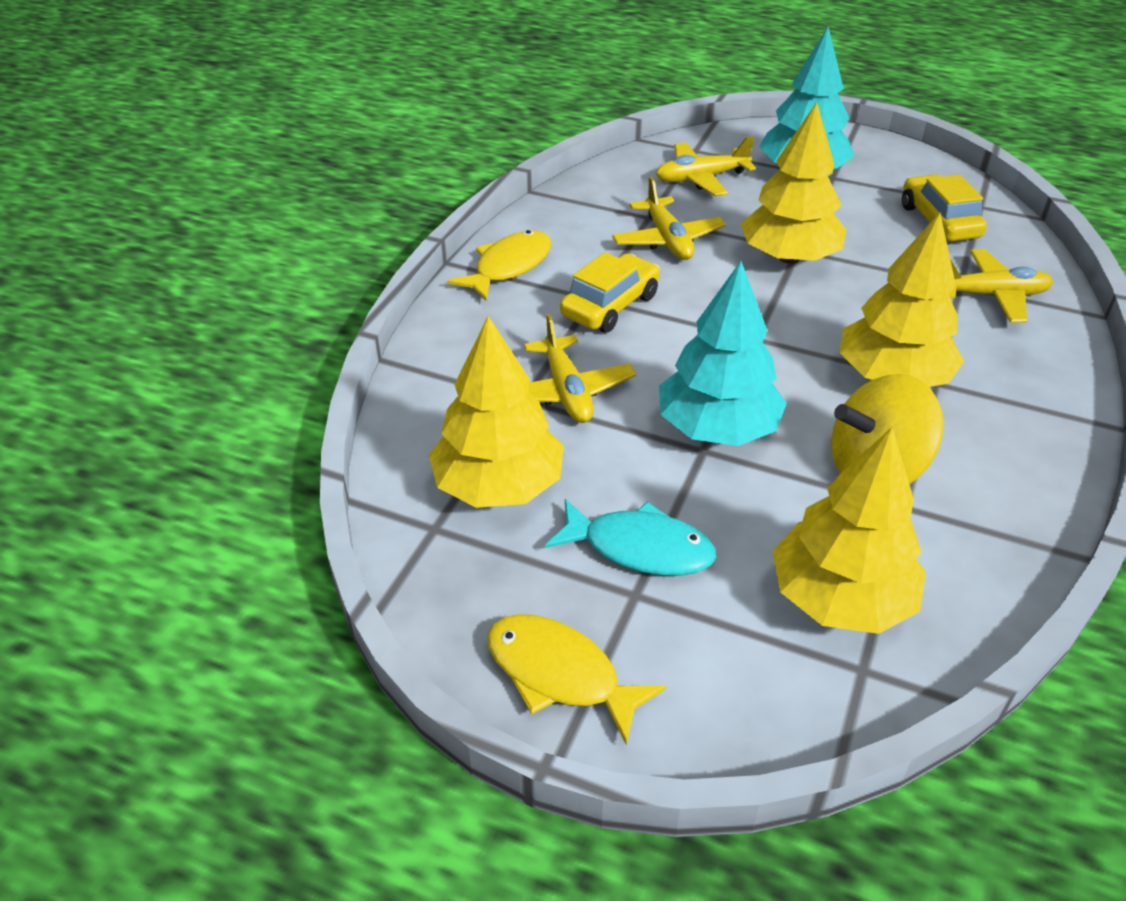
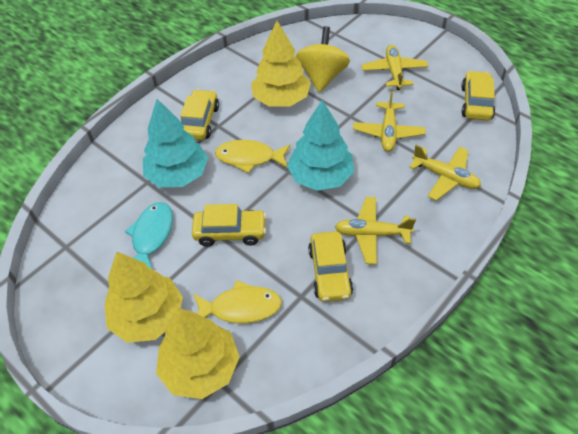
yellow car: 2 -> 4
yellow tree: 4 -> 3

